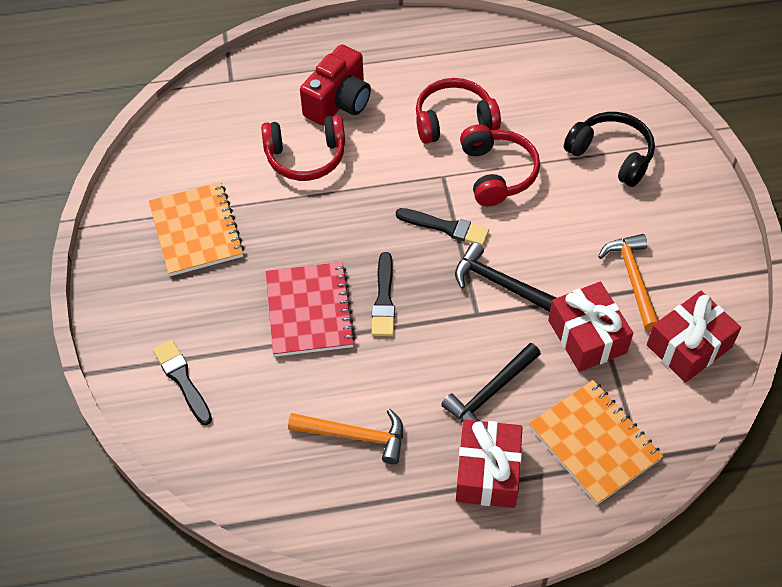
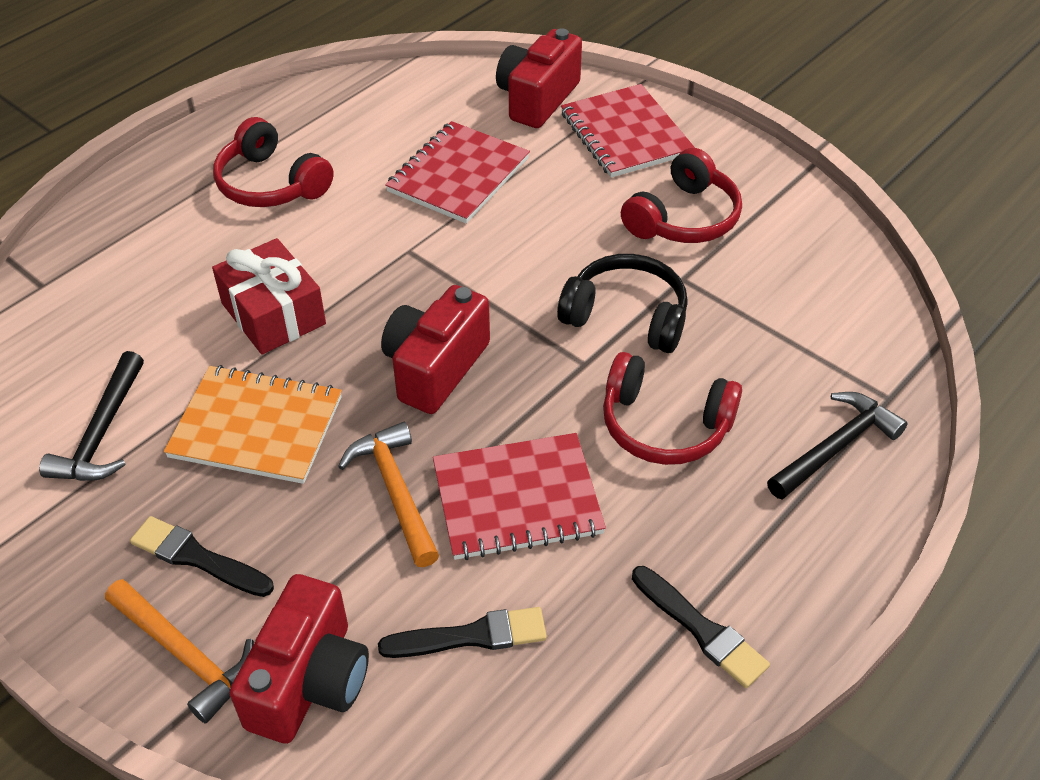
orange notebook: 2 -> 1
red camera: 1 -> 3
red gift: 3 -> 1
red notebook: 1 -> 3

